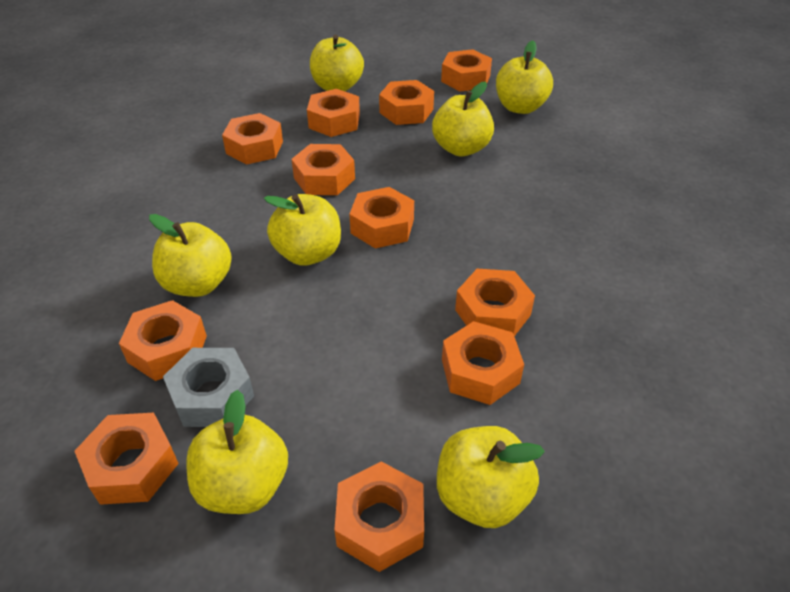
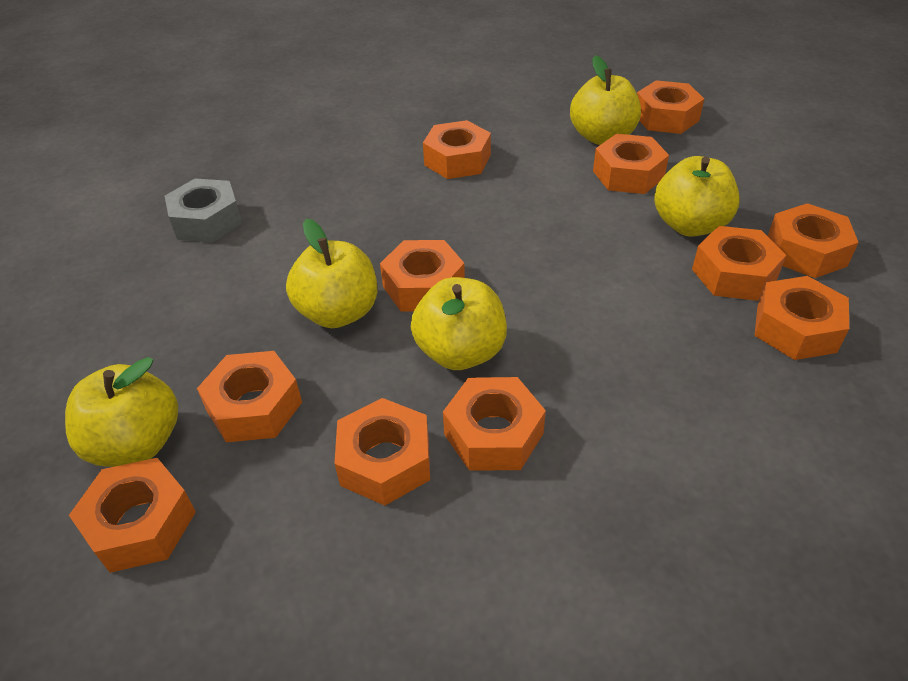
yellow apple: 7 -> 5

